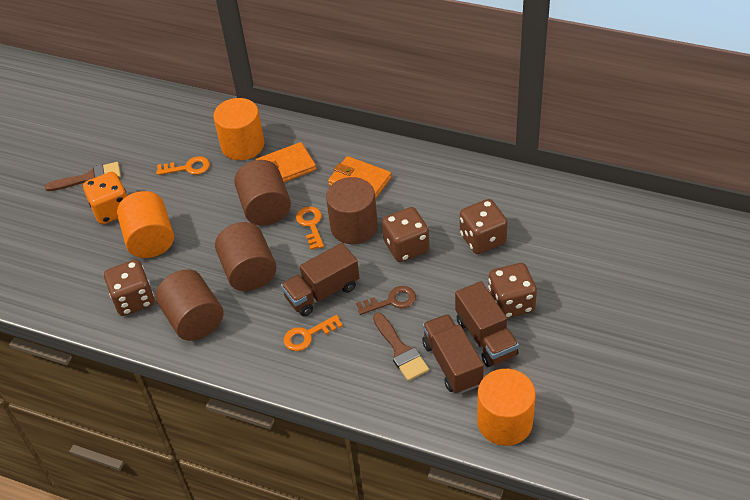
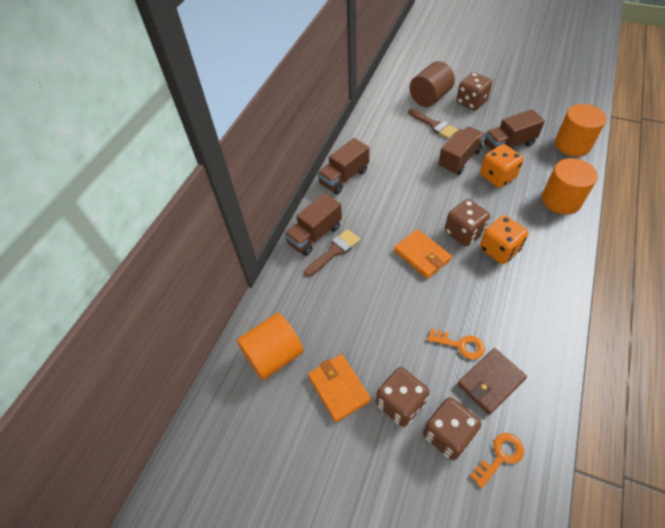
brown cylinder: 4 -> 1
brown key: 1 -> 0
brown truck: 3 -> 4
brown wallet: 0 -> 1
orange dice: 1 -> 2
orange key: 3 -> 2

